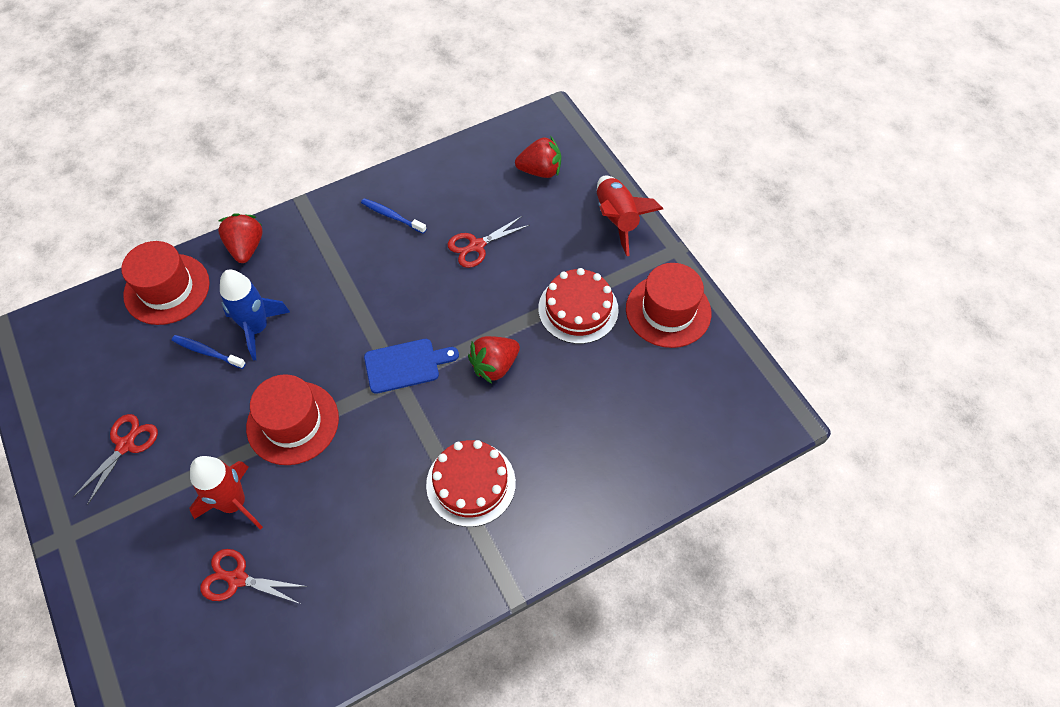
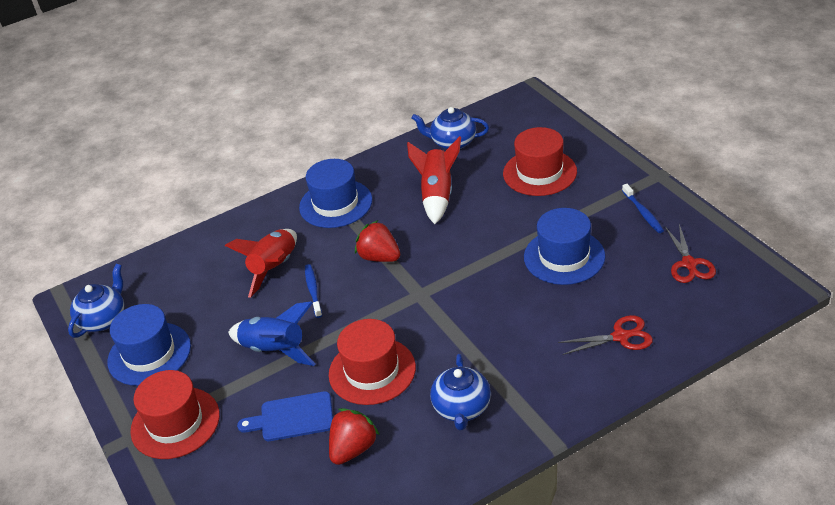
blue hat: 0 -> 3
blue teapot: 0 -> 3
red cake: 2 -> 0
red scissors: 3 -> 2
red strawberry: 3 -> 2

